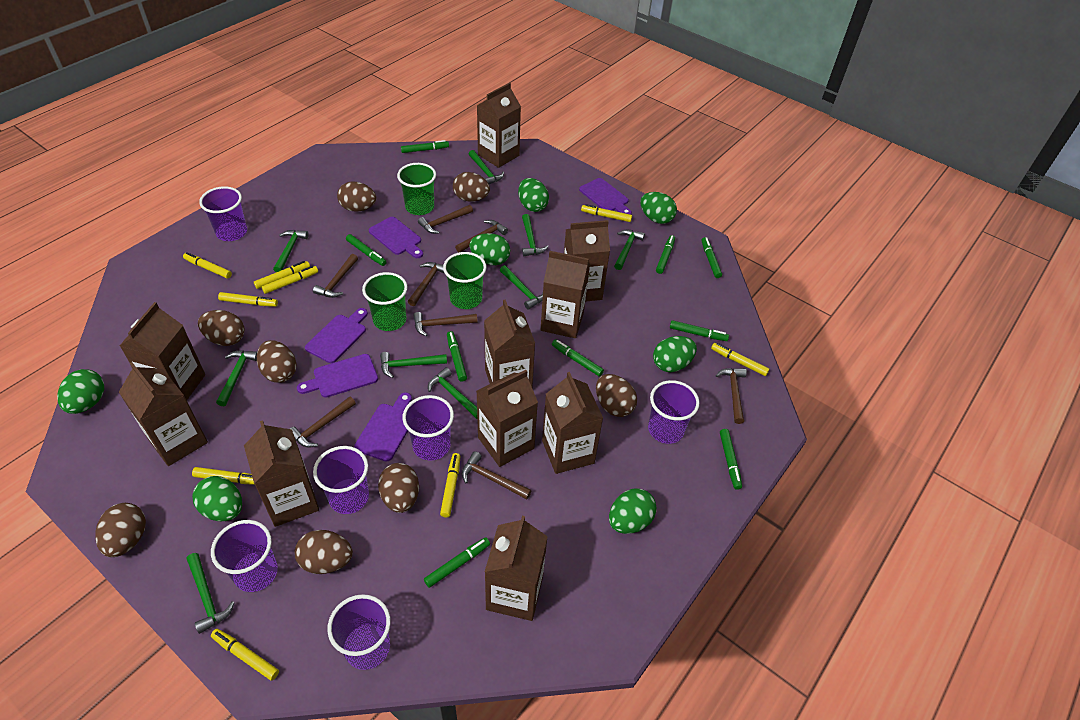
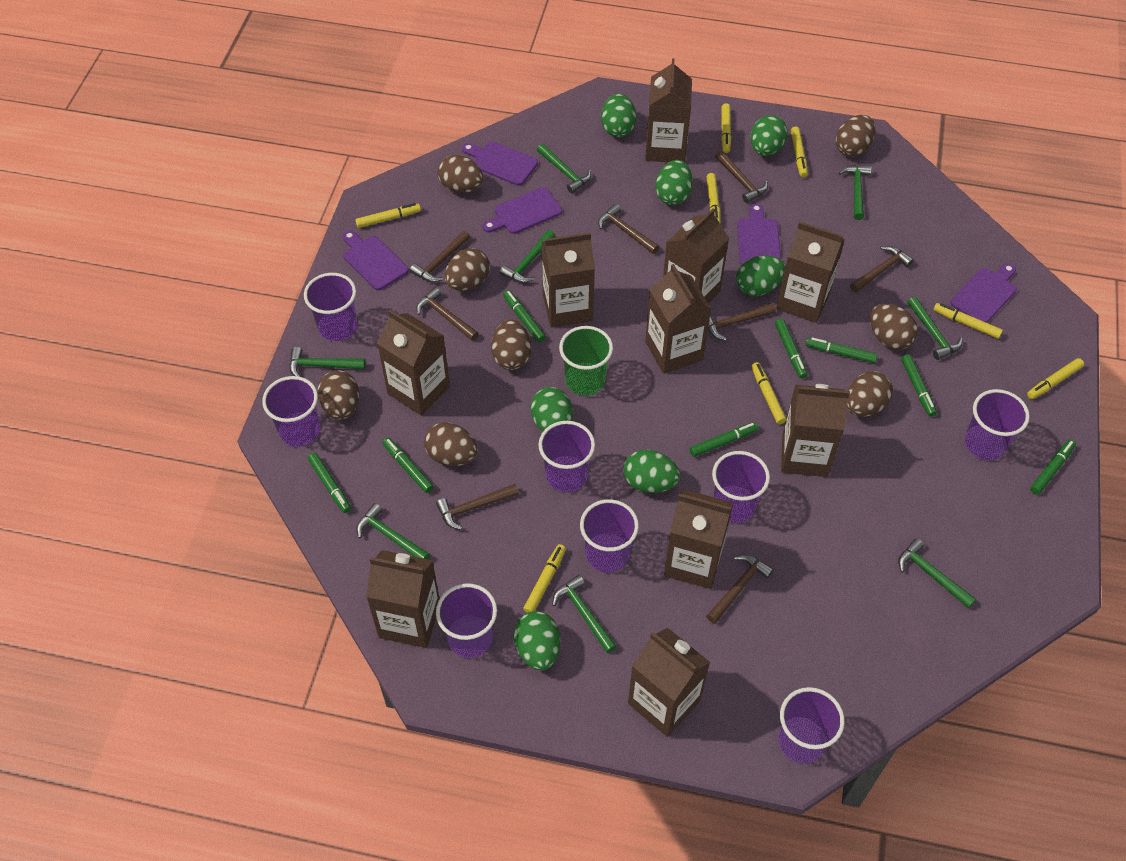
green cup: 3 -> 1
green hammer: 9 -> 8
green marker: 9 -> 8
purple cup: 6 -> 8
yellow marker: 9 -> 8

